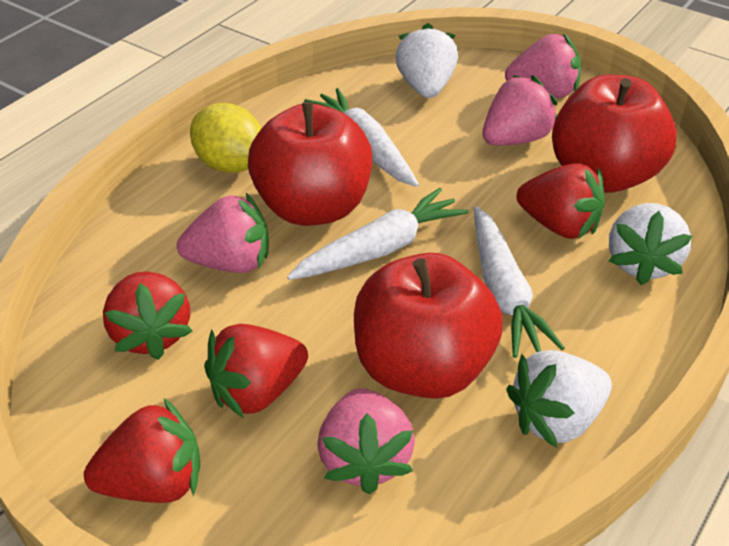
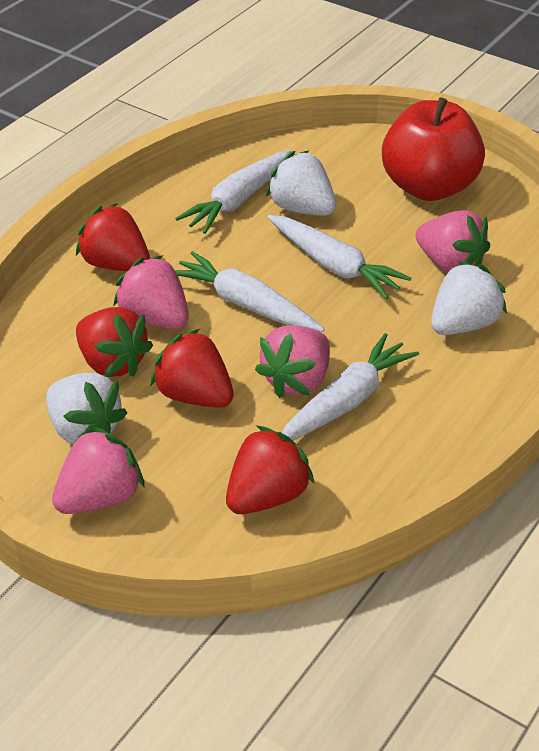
red apple: 3 -> 1
white carrot: 3 -> 4
yellow lemon: 1 -> 0

